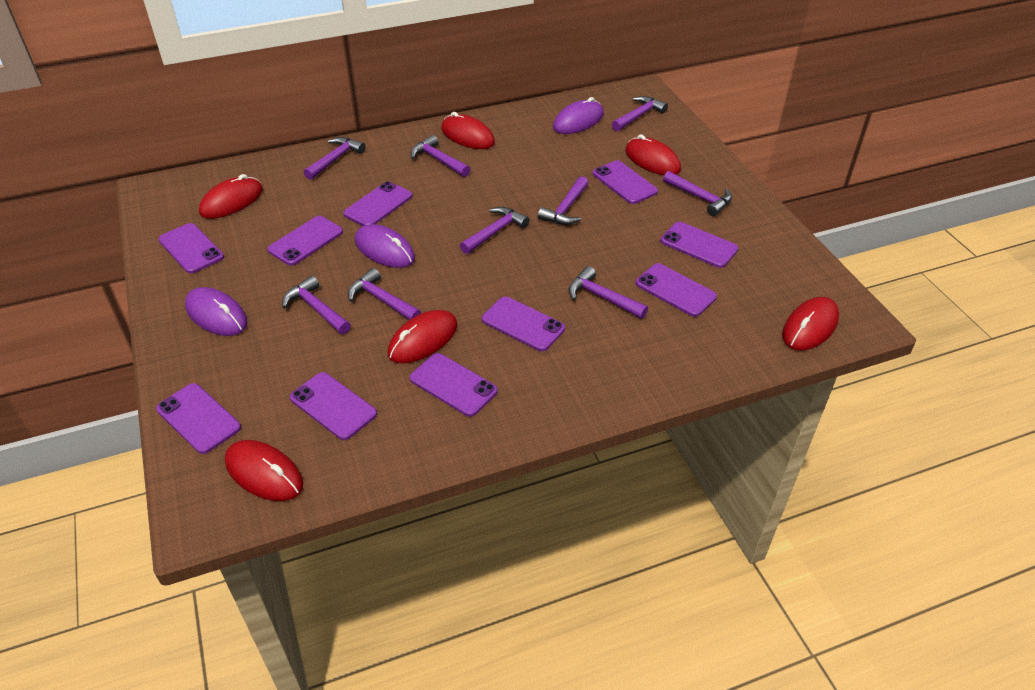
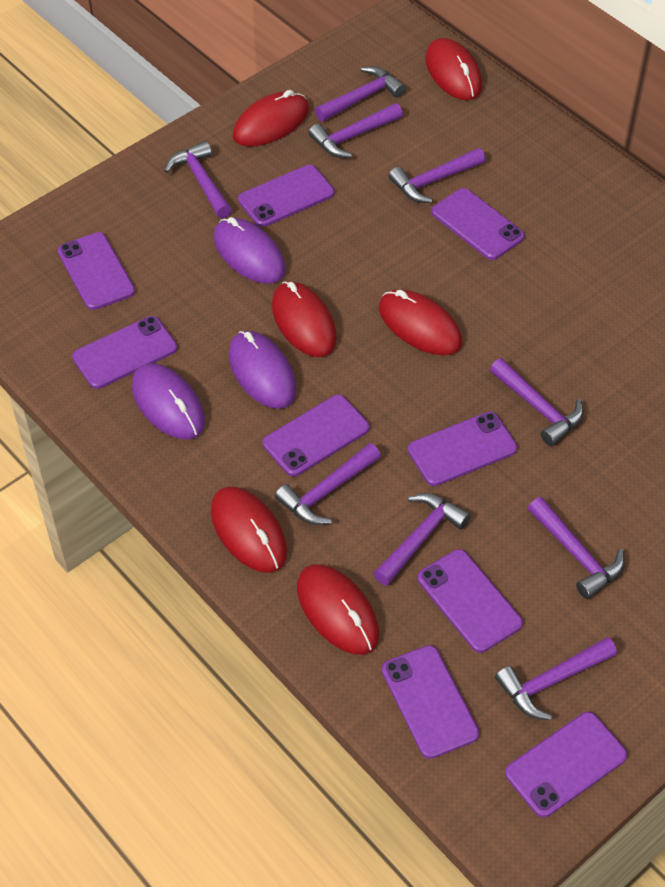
purple phone: 10 -> 9

